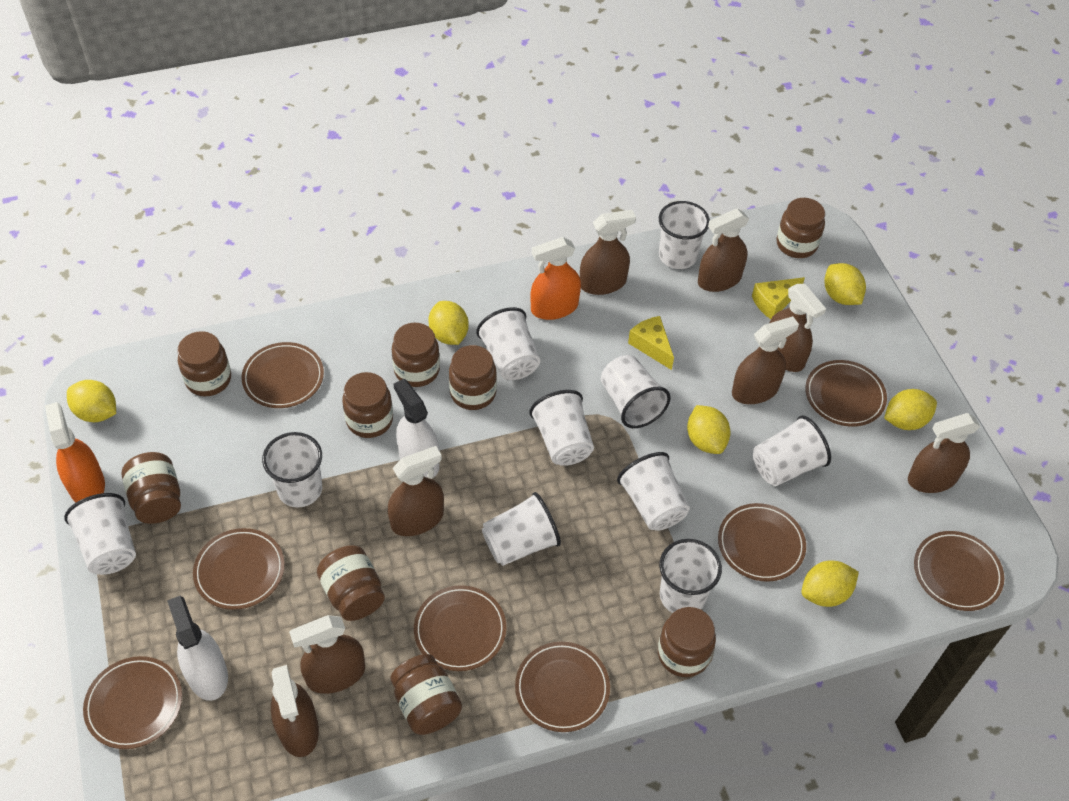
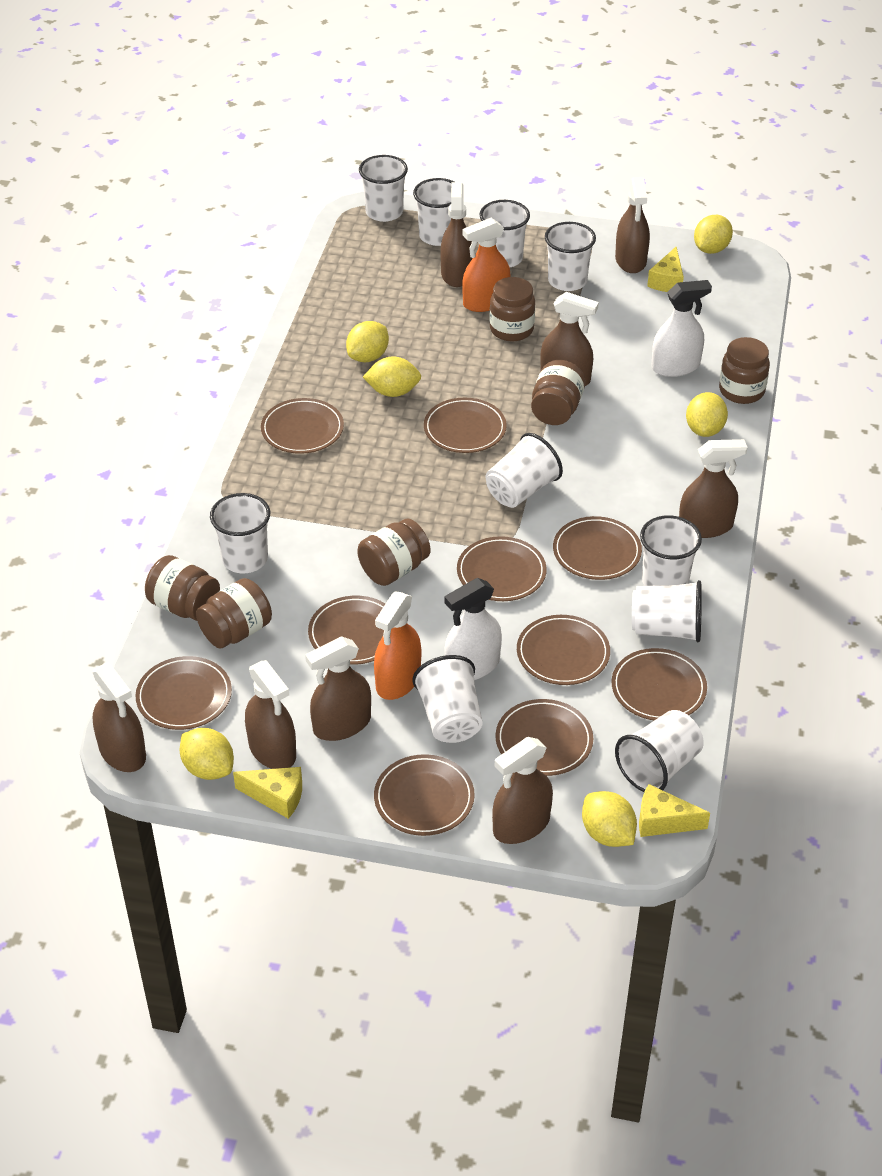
brown jar: 9 -> 6
brown plate: 8 -> 10
yellow cheese: 2 -> 3

